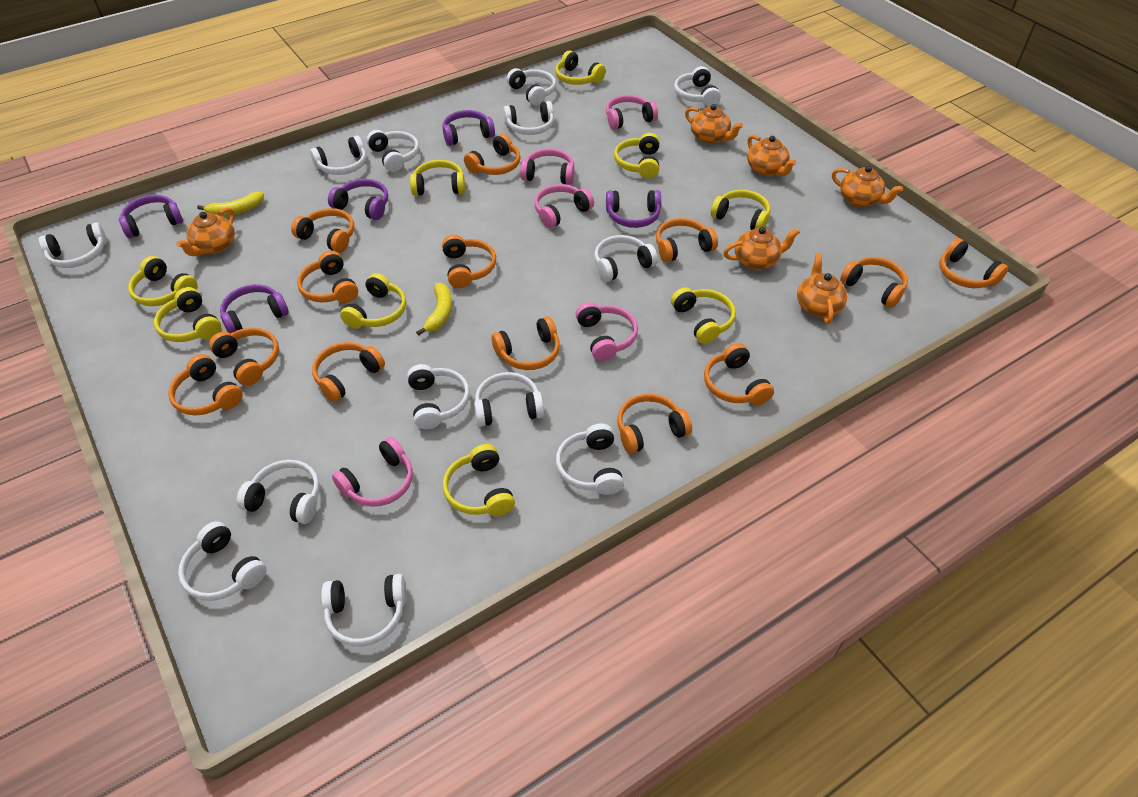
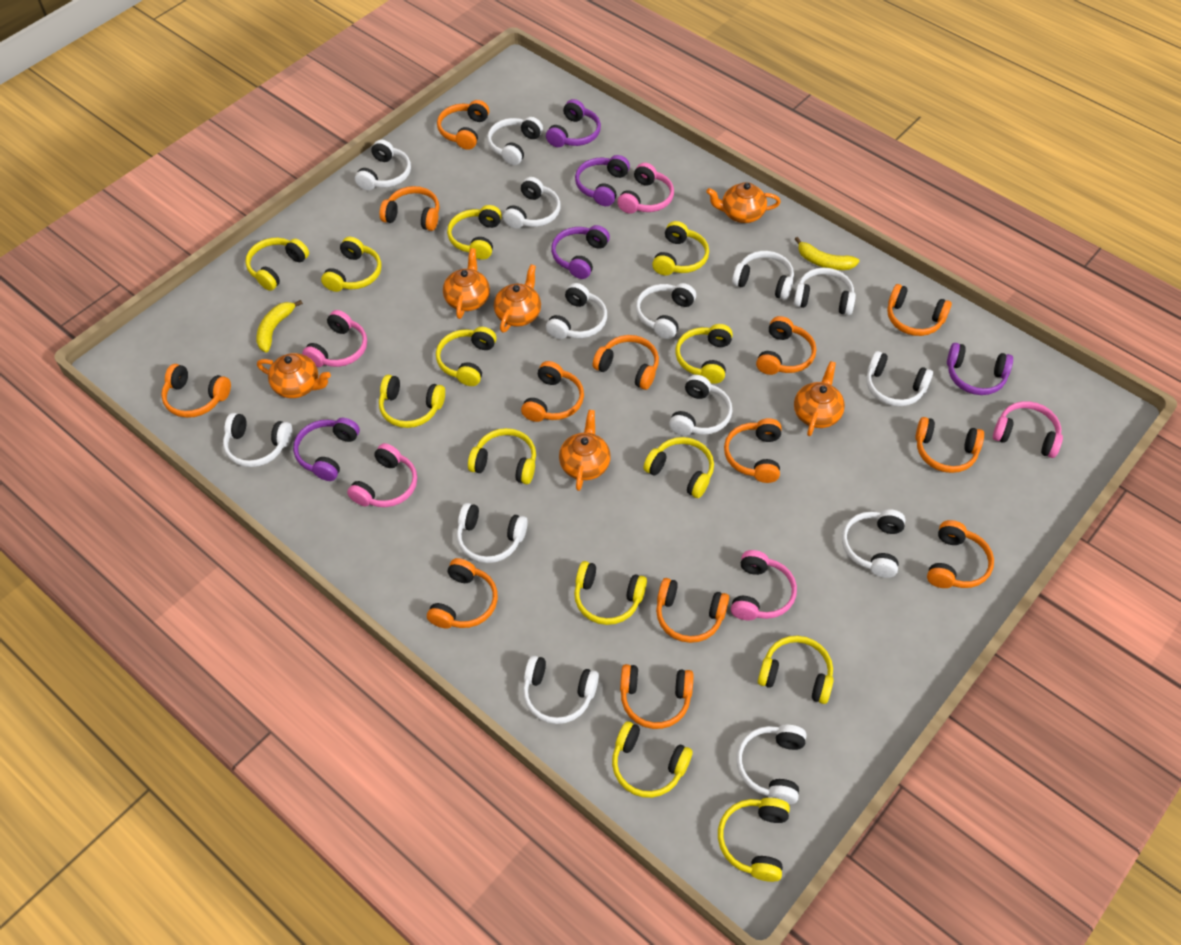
white headphones: 13 -> 14
yellow headphones: 9 -> 13

